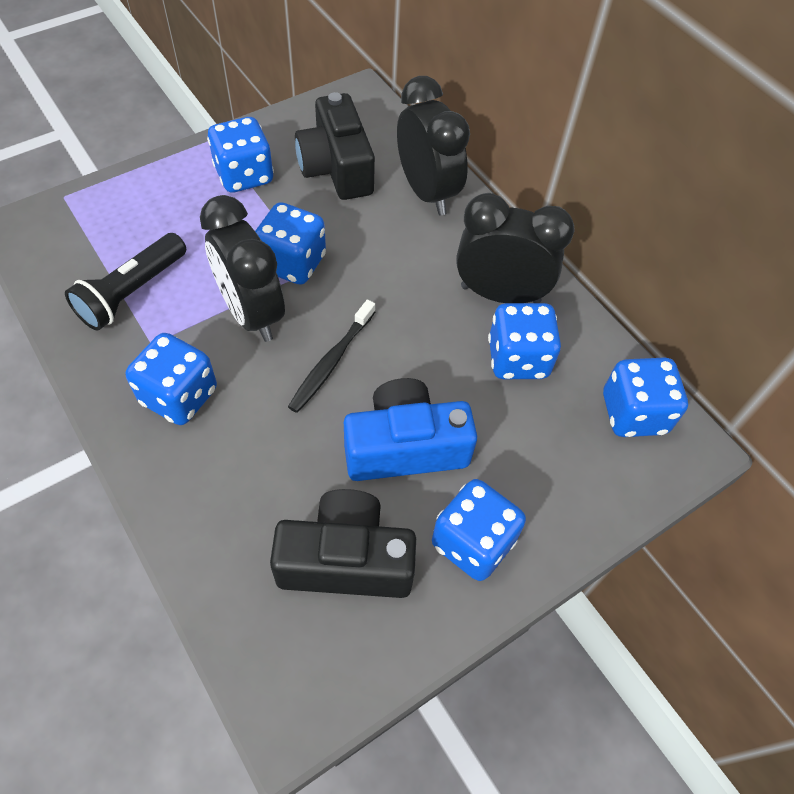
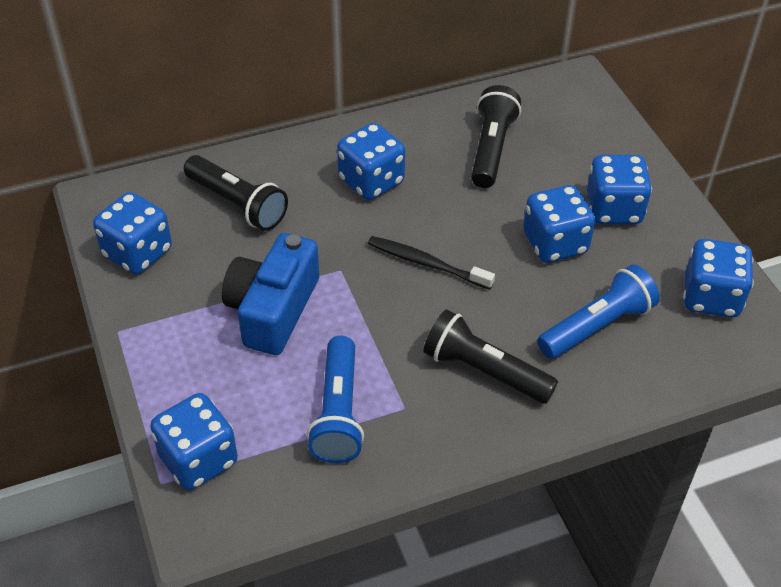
black camera: 2 -> 0
black clock: 3 -> 0
black flashlight: 1 -> 3
blue flashlight: 0 -> 2

